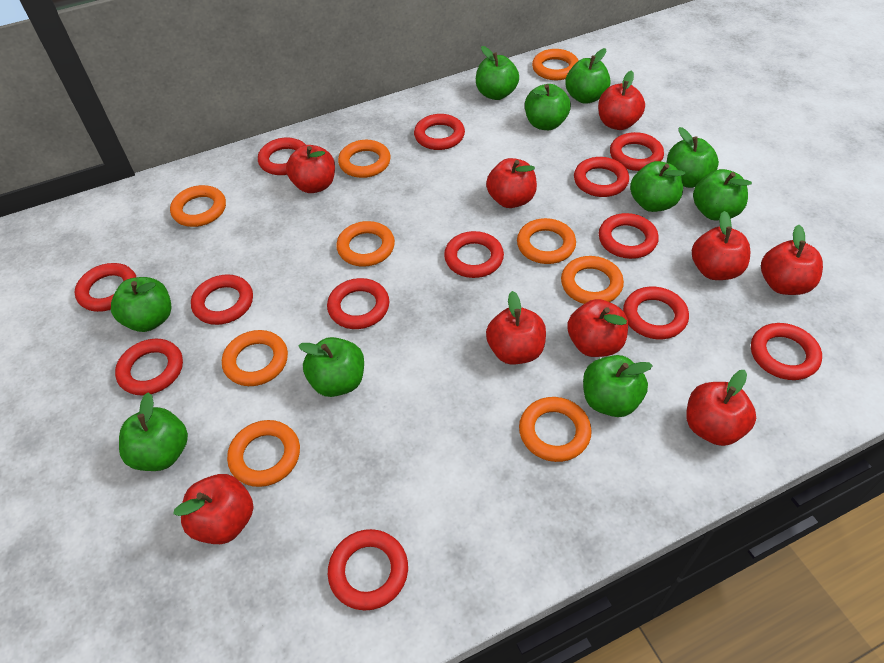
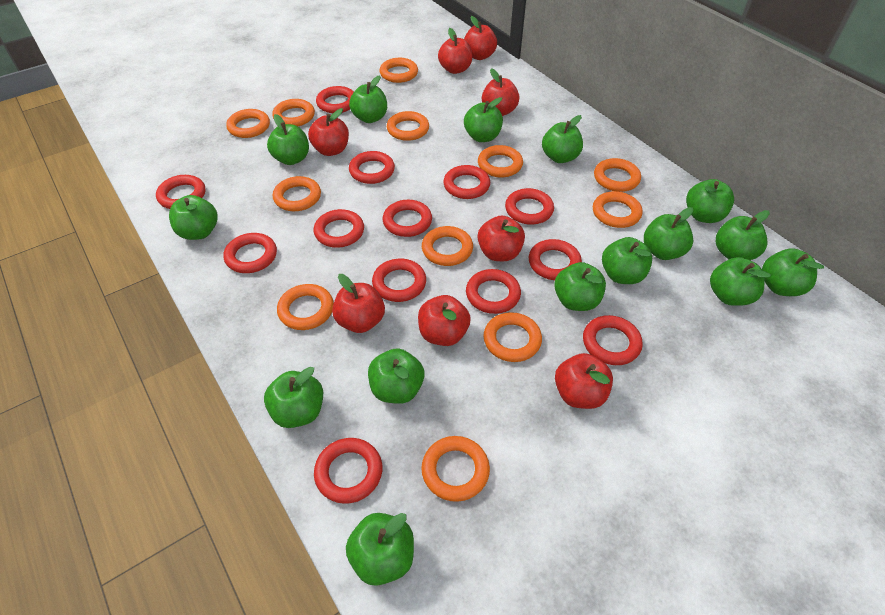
green apple: 10 -> 15
orange ring: 9 -> 12
red apple: 9 -> 8

